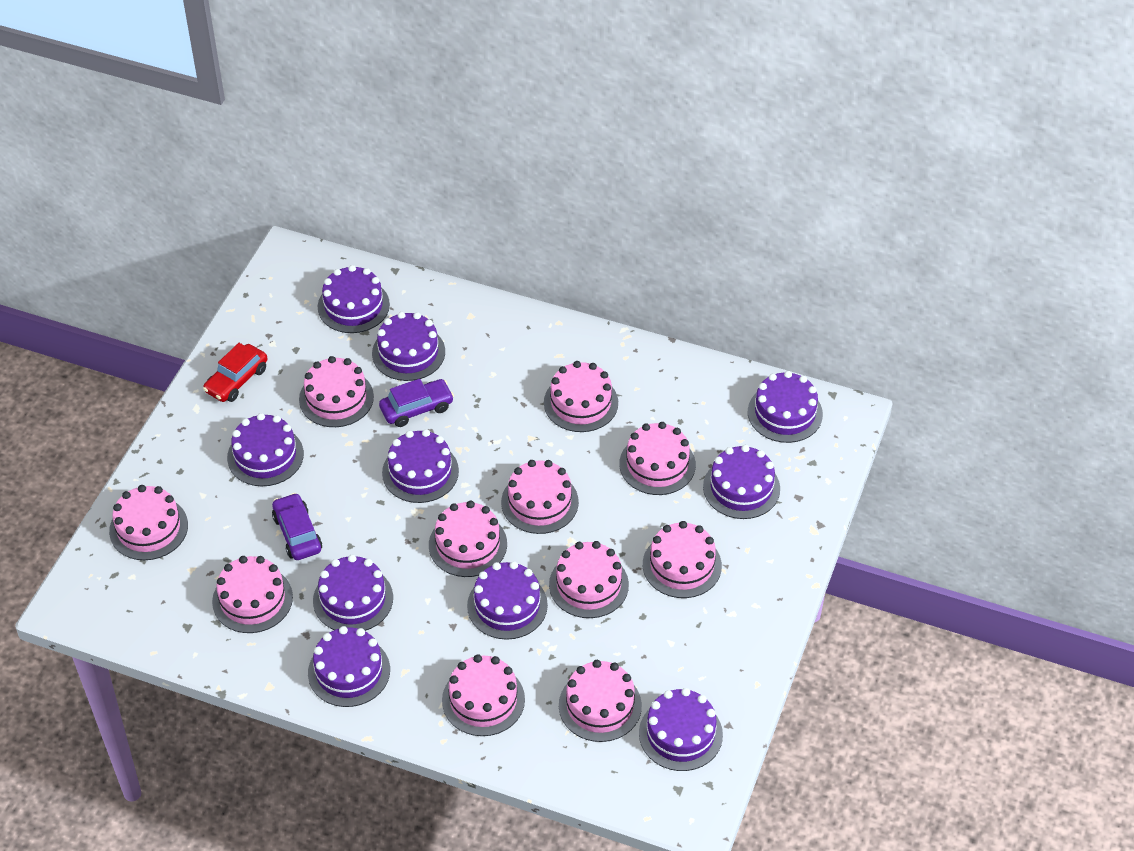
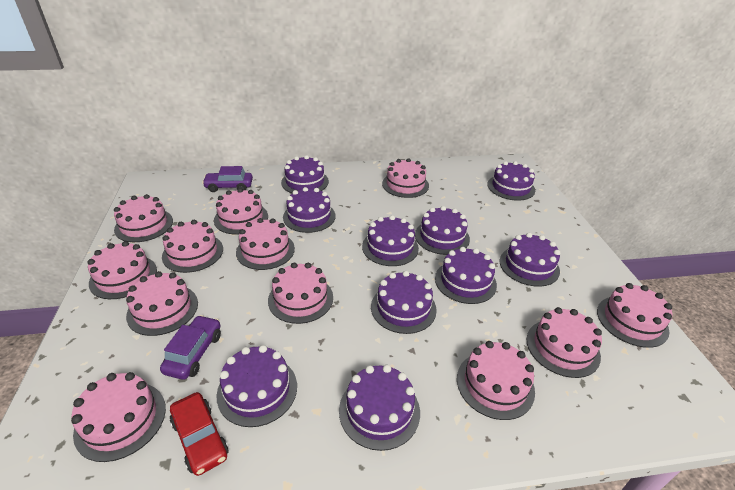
pink cake: 11 -> 12

